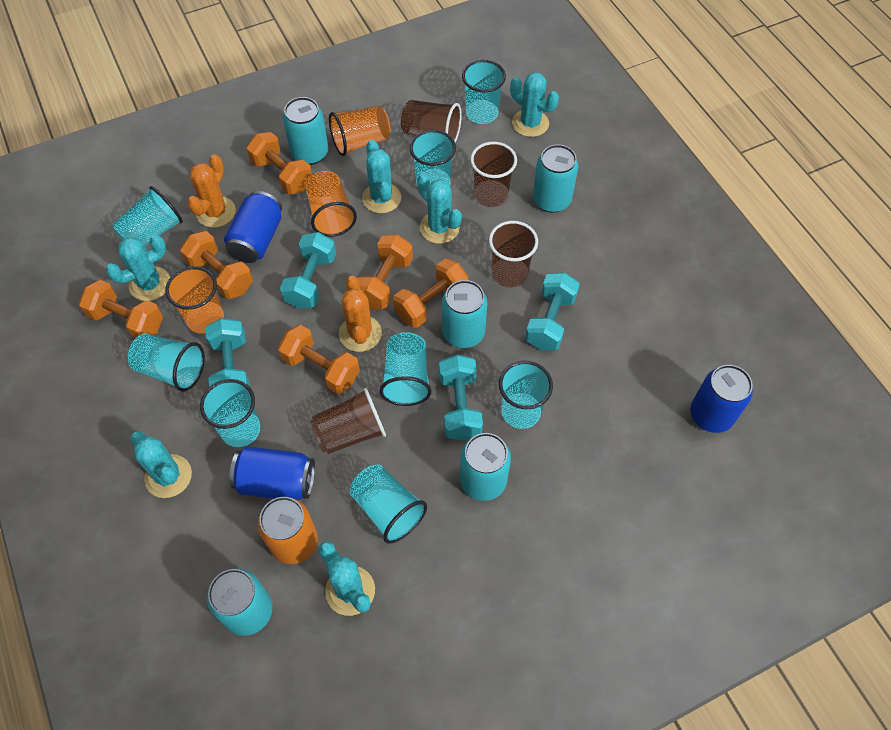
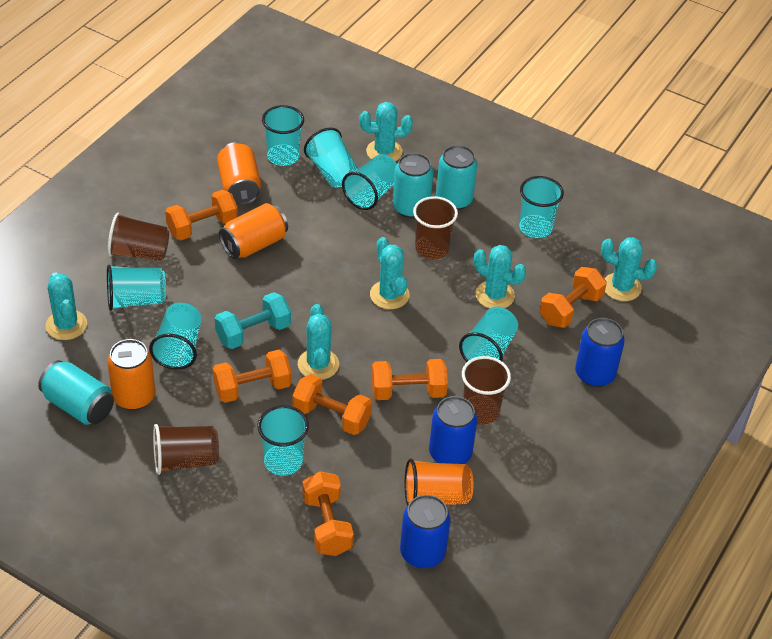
orange cactus: 2 -> 0
orange can: 1 -> 3
orange cup: 3 -> 1
turquoise can: 5 -> 3
turquoise dumbbell: 4 -> 1

